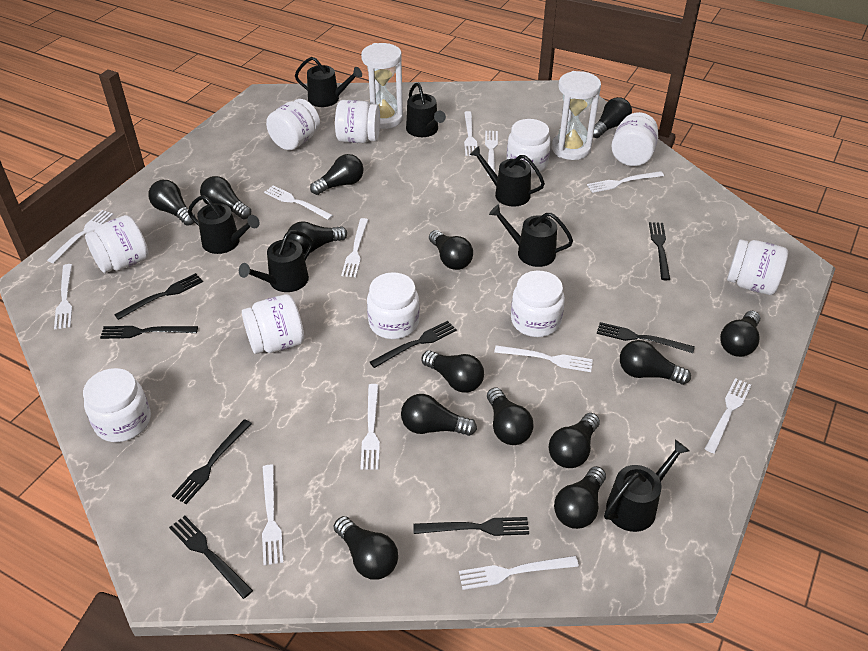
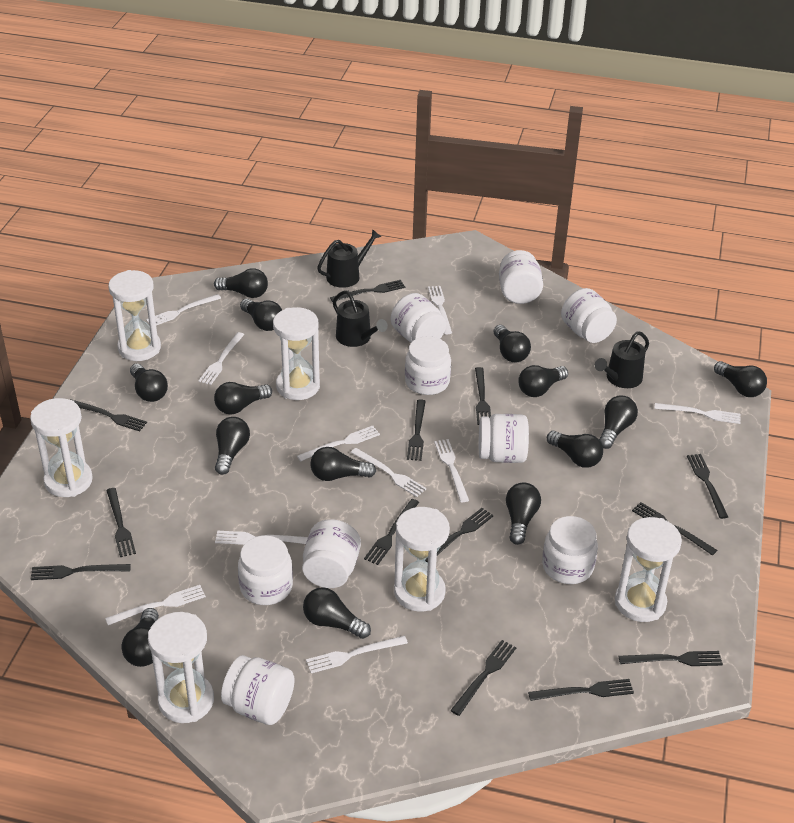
black fork: 8 -> 13
black watering can: 7 -> 3
white fork: 12 -> 10
white hourglass: 2 -> 6
white jar: 10 -> 9

